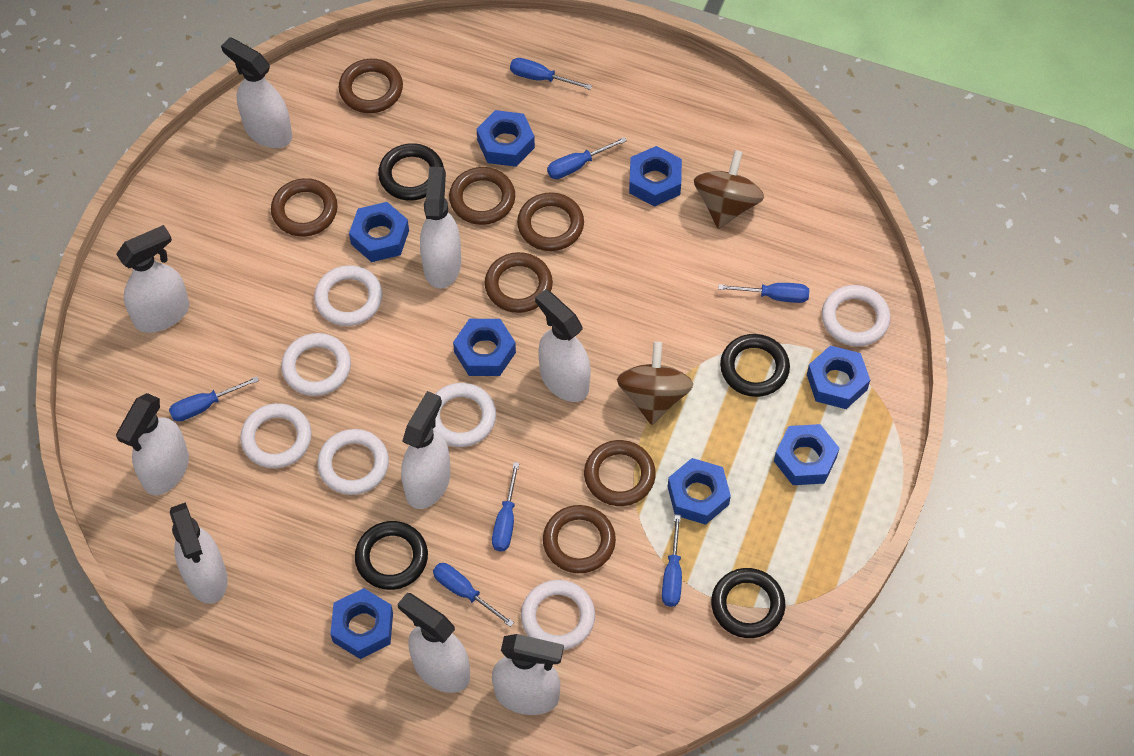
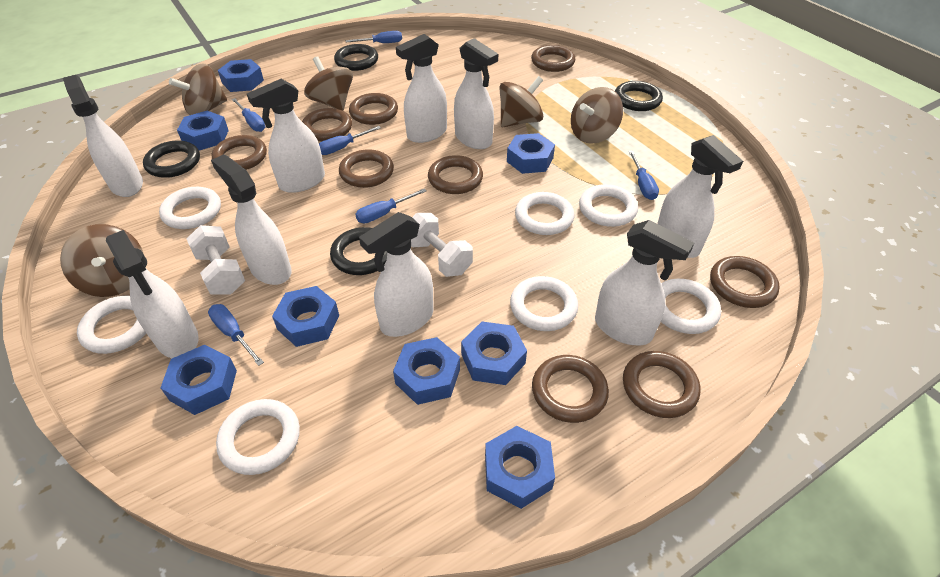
blue screwdriver: 7 -> 6
brown ring: 7 -> 9
brown spinning top: 2 -> 5
white dumbbell: 0 -> 2

